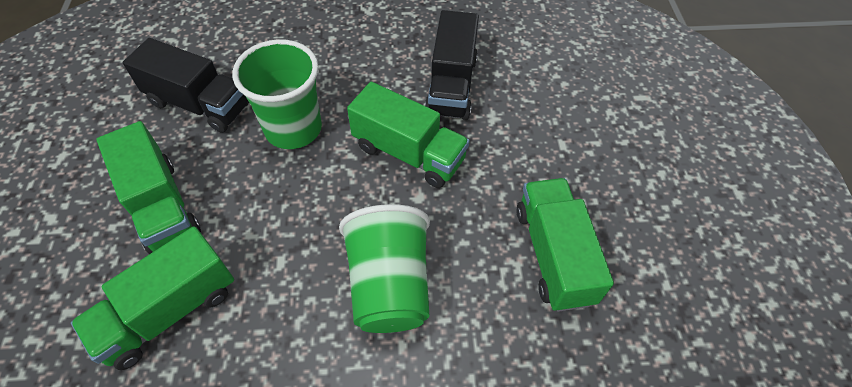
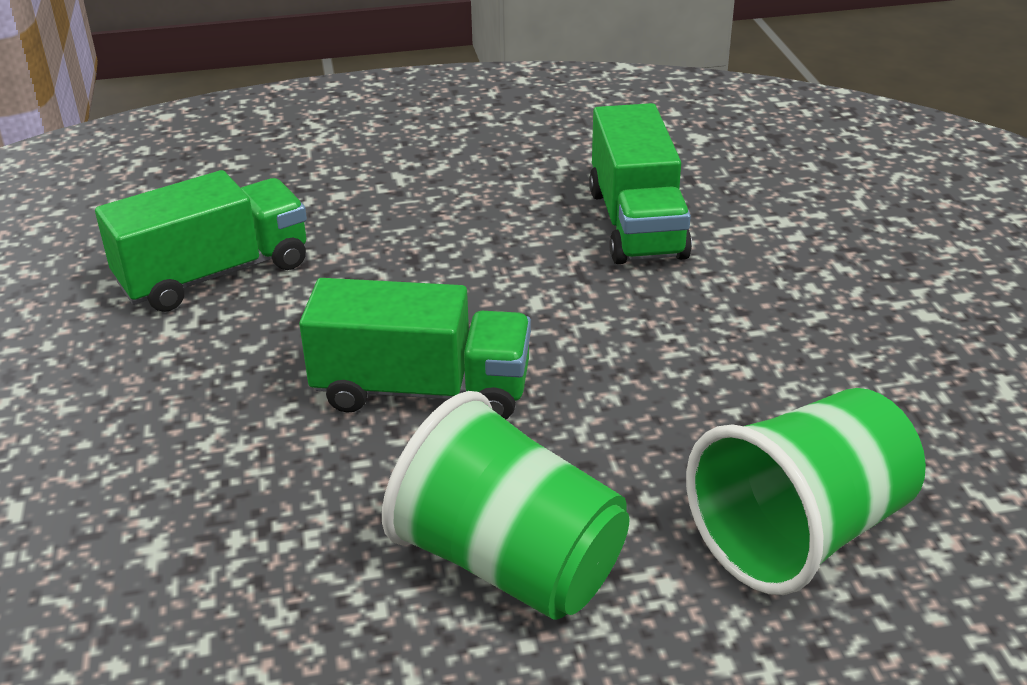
black truck: 2 -> 0
green truck: 4 -> 3

